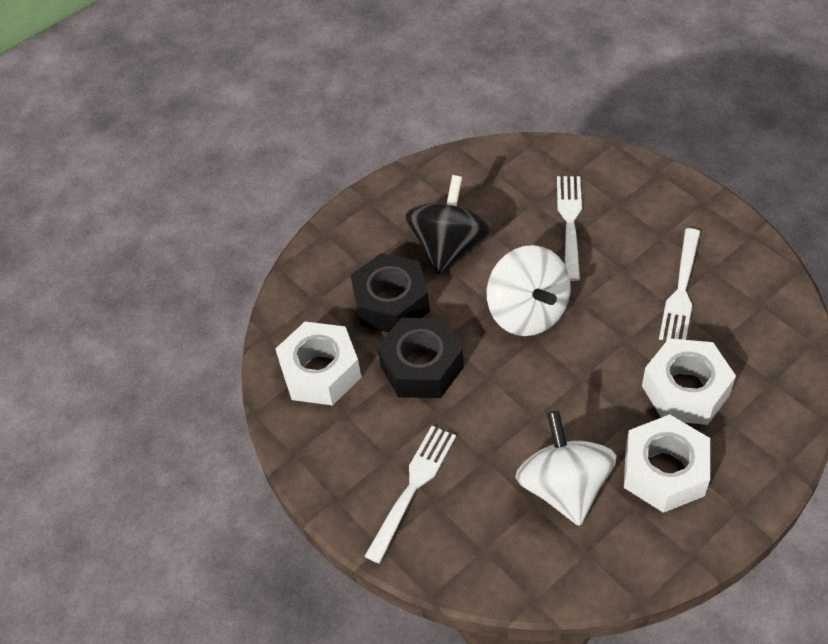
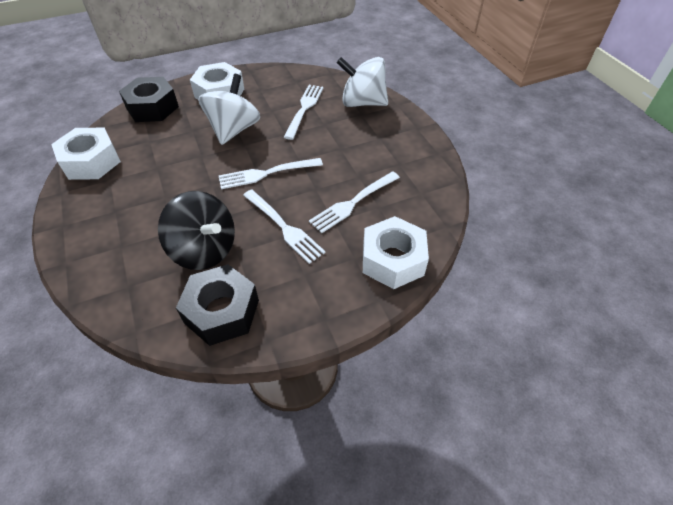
white fork: 3 -> 4

